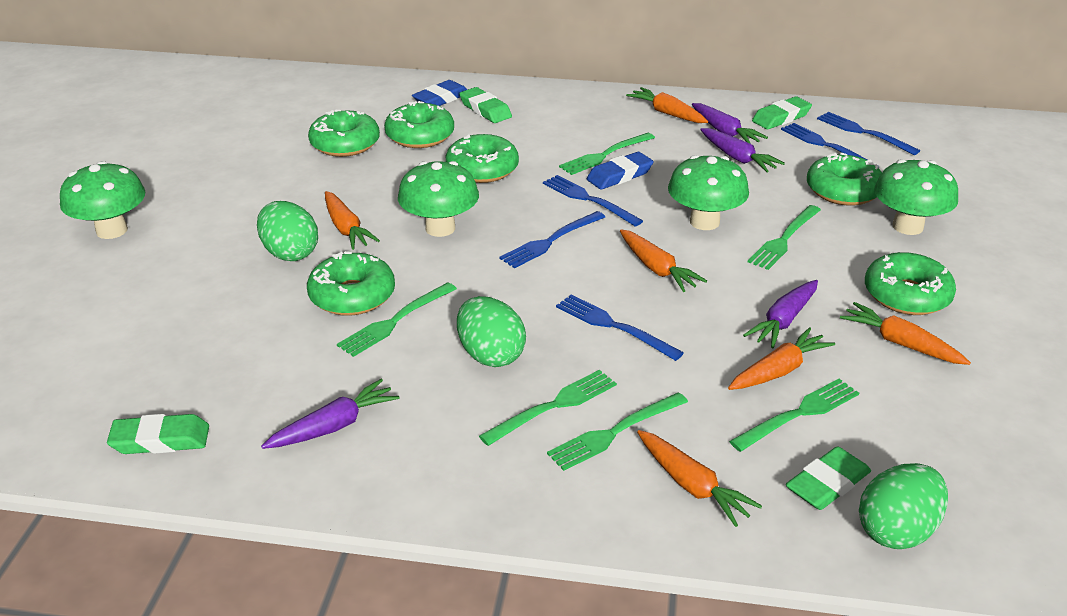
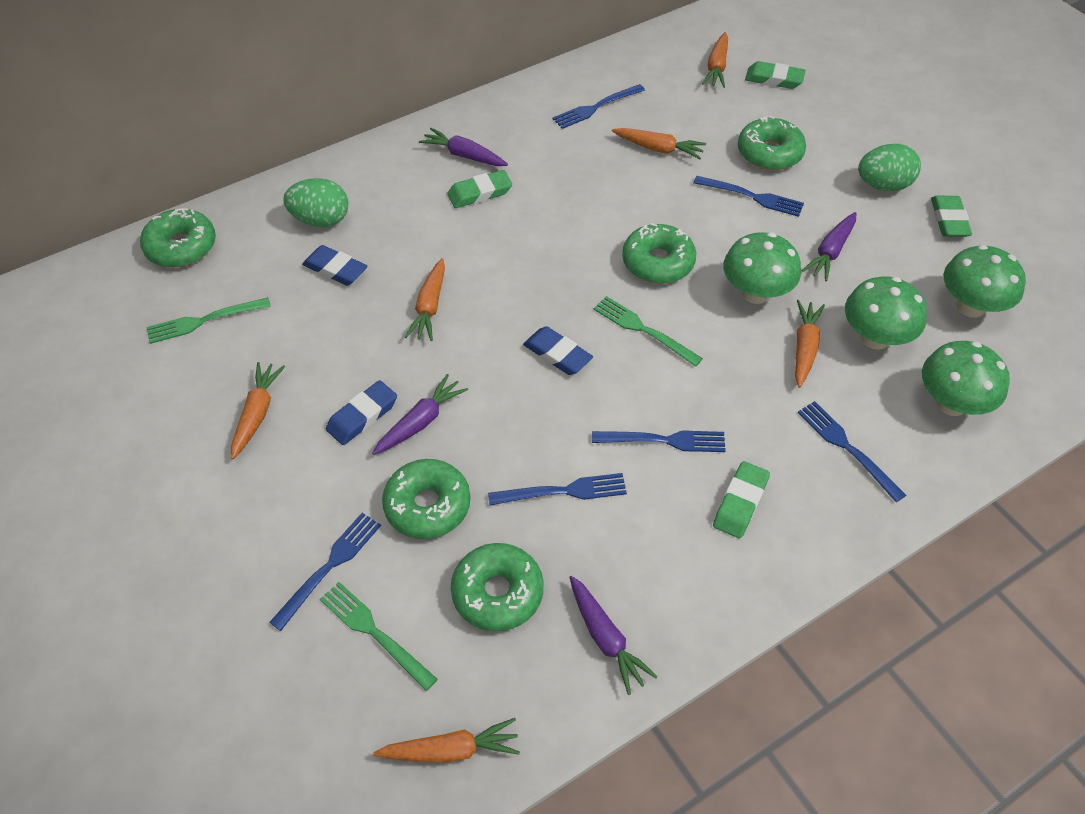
blue eraser: 2 -> 3
blue fork: 5 -> 6
green donut: 6 -> 5
green egg: 3 -> 2
green fork: 6 -> 3

